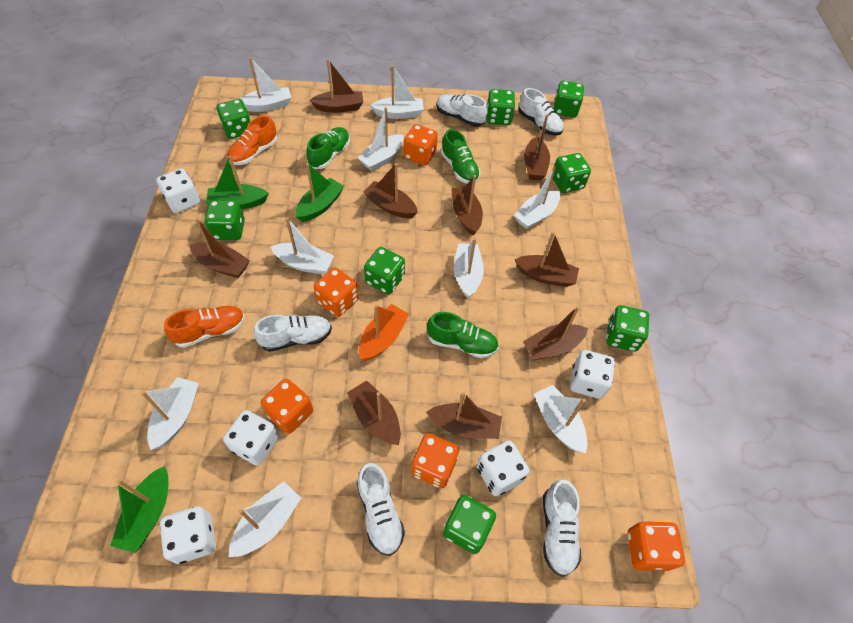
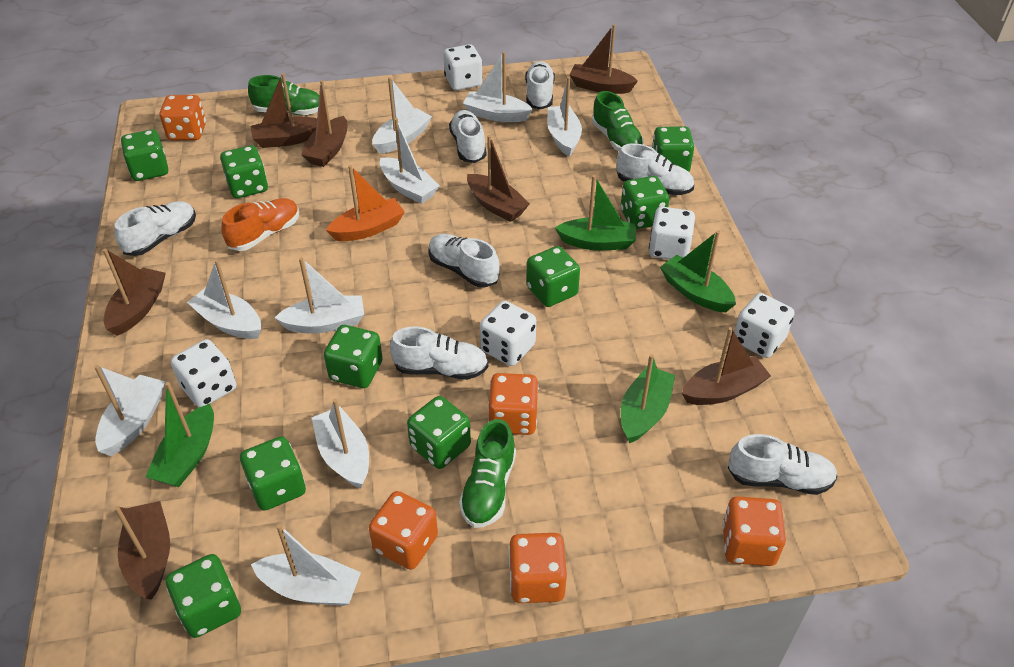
brown boat: 9 -> 7
green boat: 3 -> 4
green dice: 8 -> 9
orange shoe: 2 -> 1
white shoe: 5 -> 7

